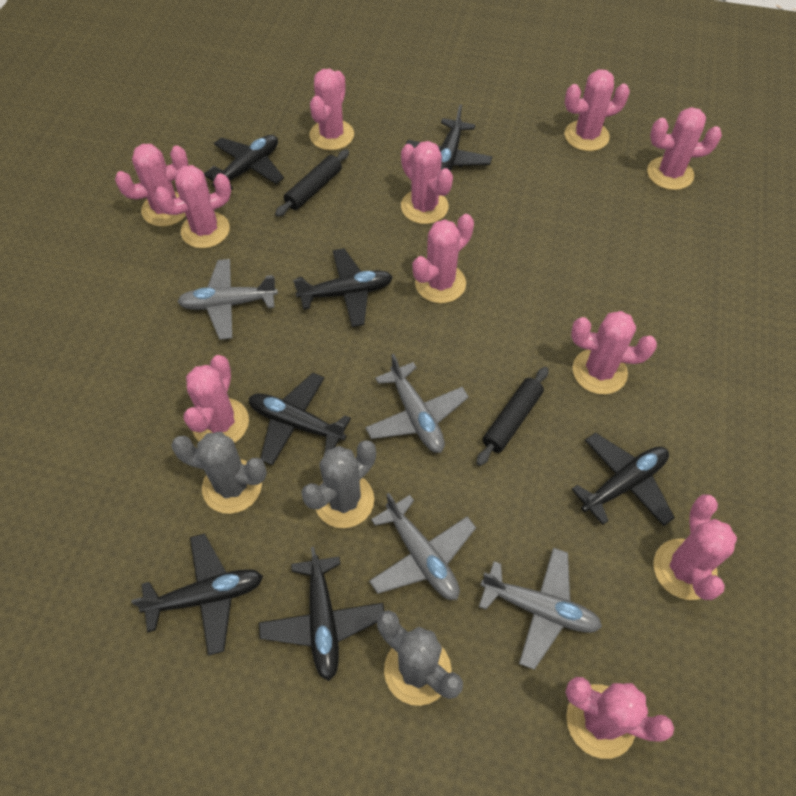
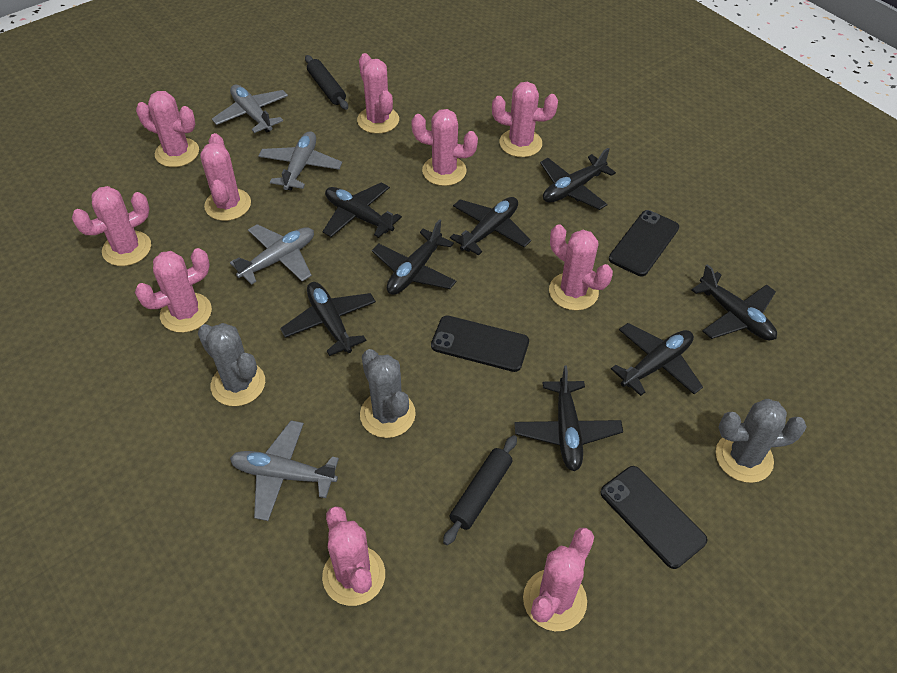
black phone: 0 -> 3
black plane: 7 -> 8
pink cactus: 11 -> 10

